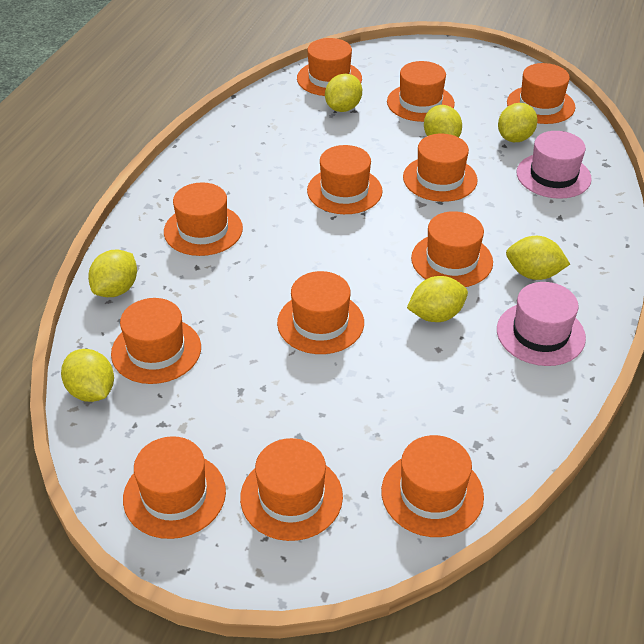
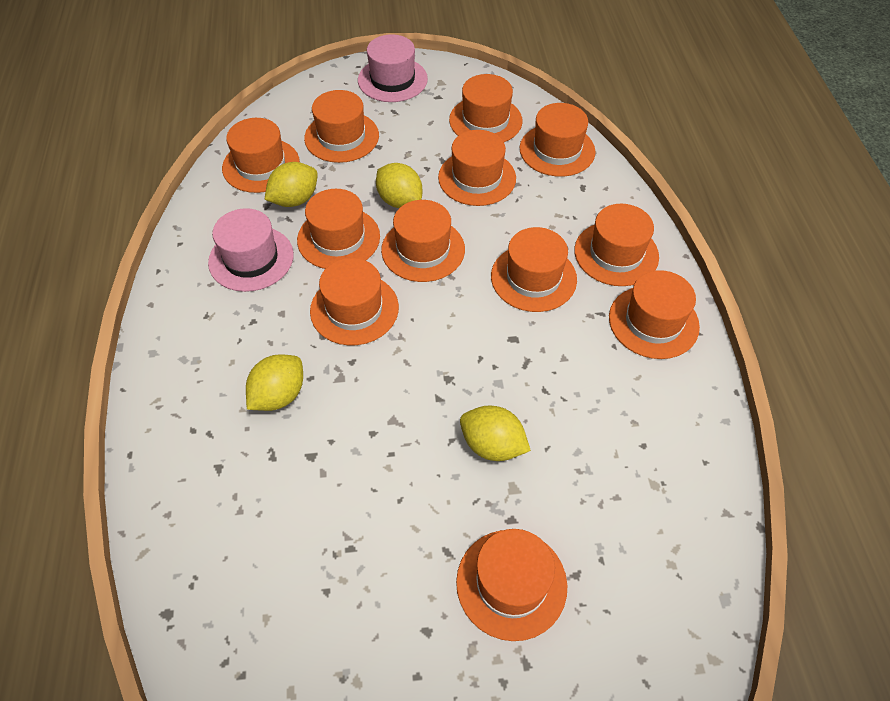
yellow lemon: 7 -> 4

